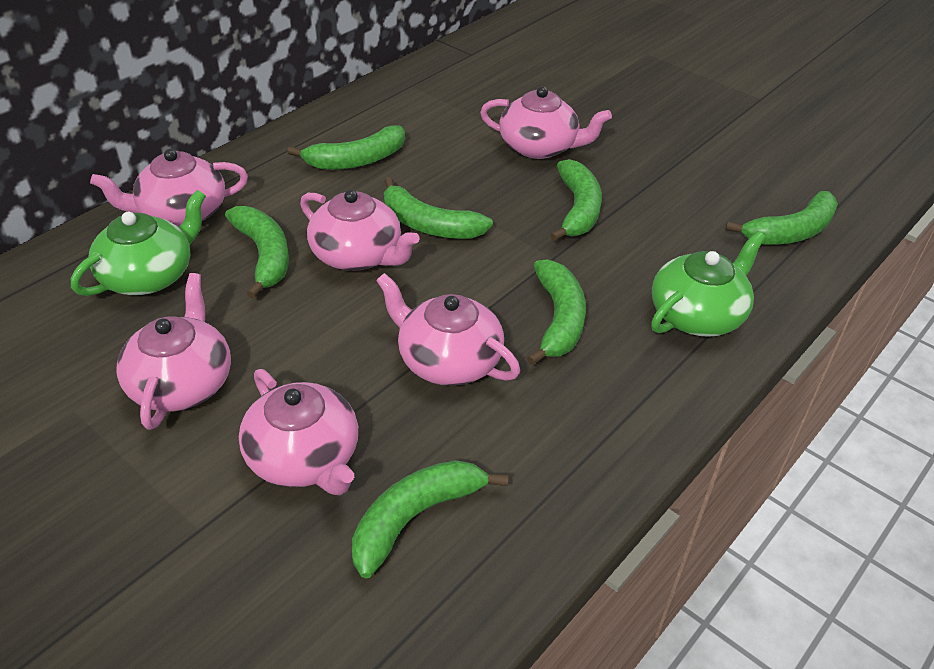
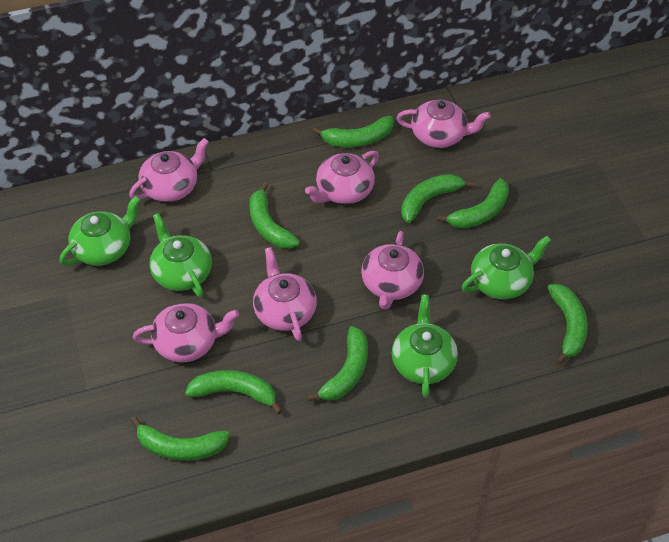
green banana: 7 -> 8
green teapot: 2 -> 4

